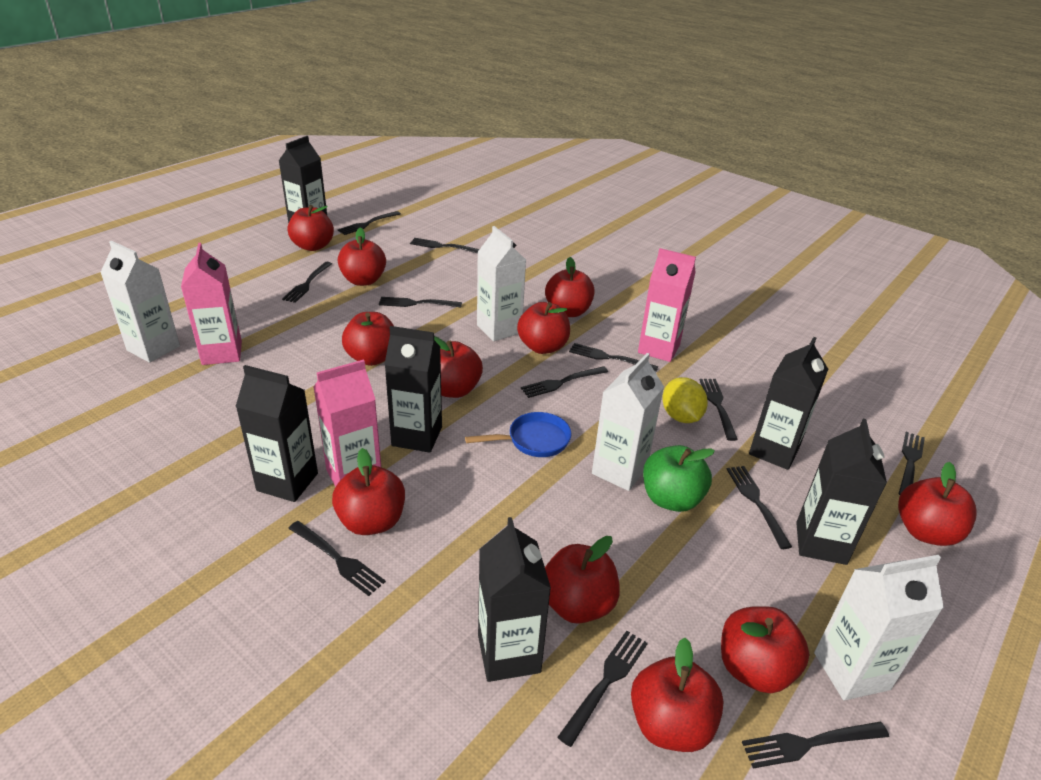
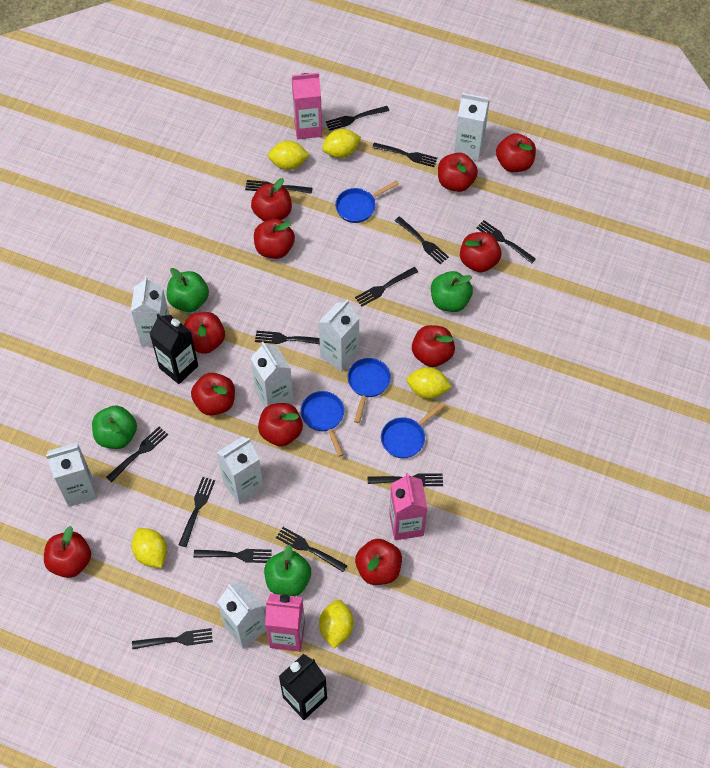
black carton: 6 -> 2
black fork: 12 -> 13
blue pan: 1 -> 4
green apple: 1 -> 4
white carton: 4 -> 7
yellow lemon: 1 -> 5

